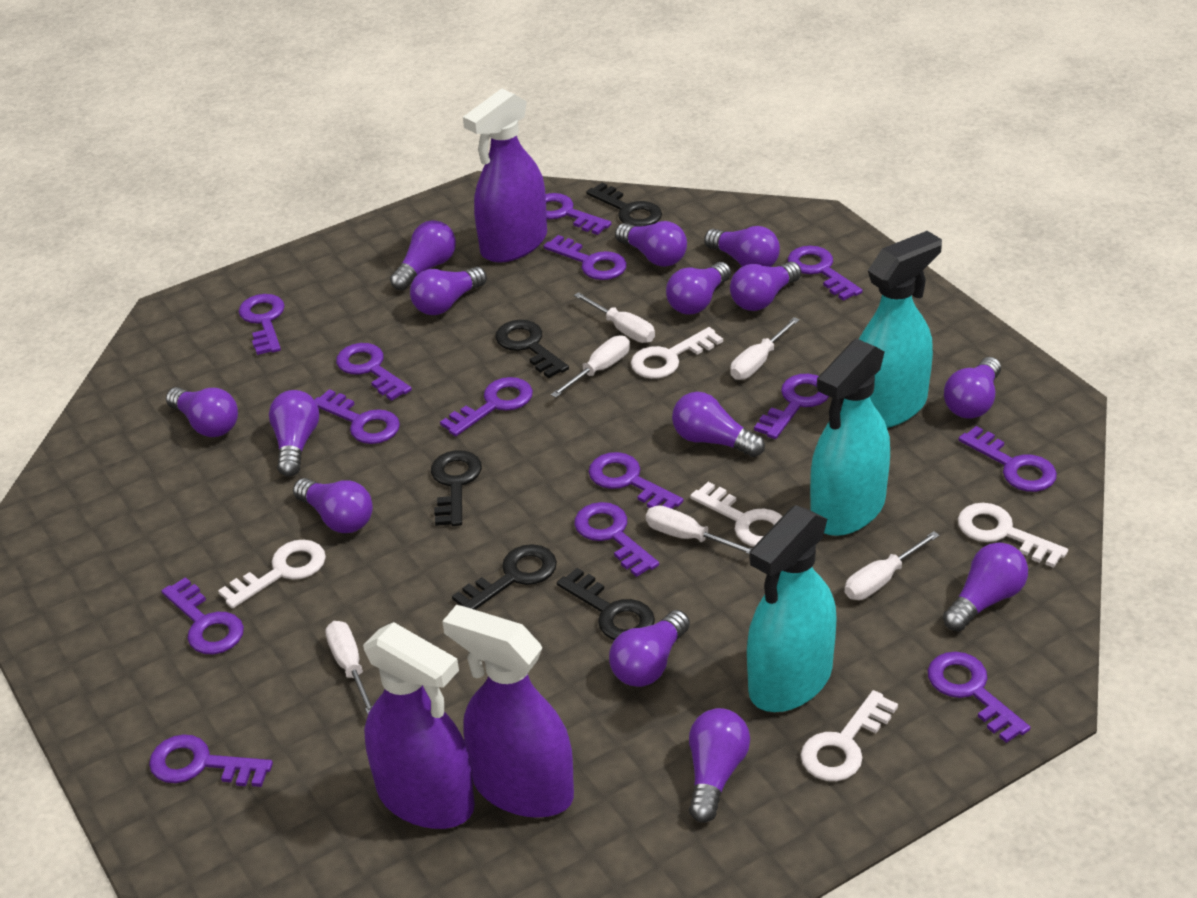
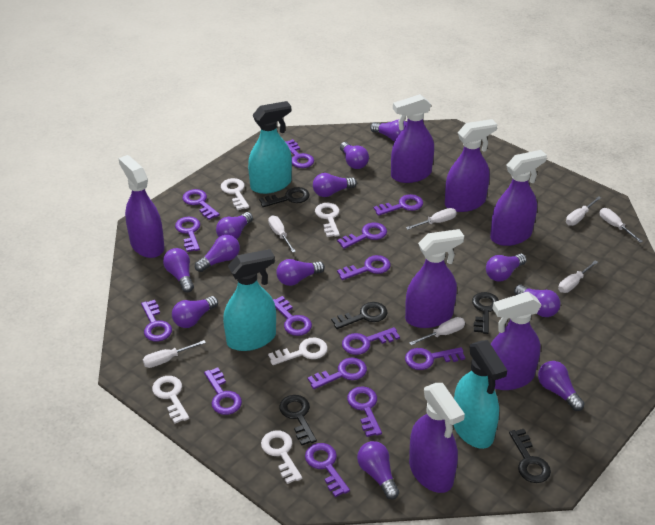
purple light bulb: 14 -> 12
purple spray bottle: 3 -> 7
white screwdriver: 6 -> 7

